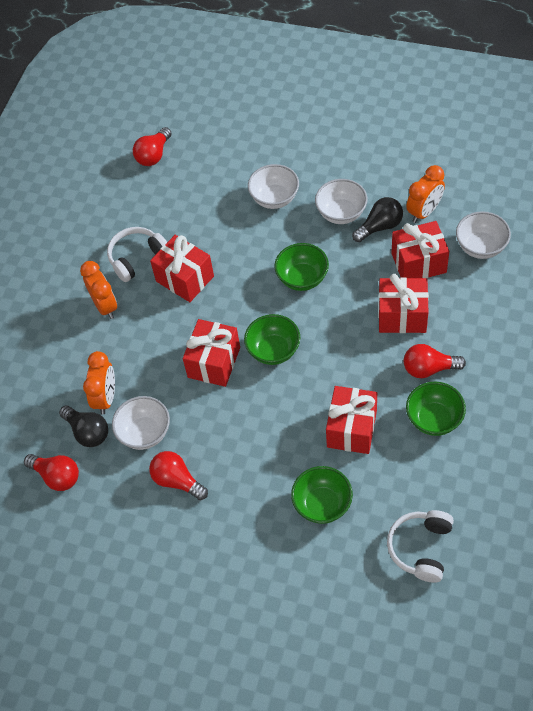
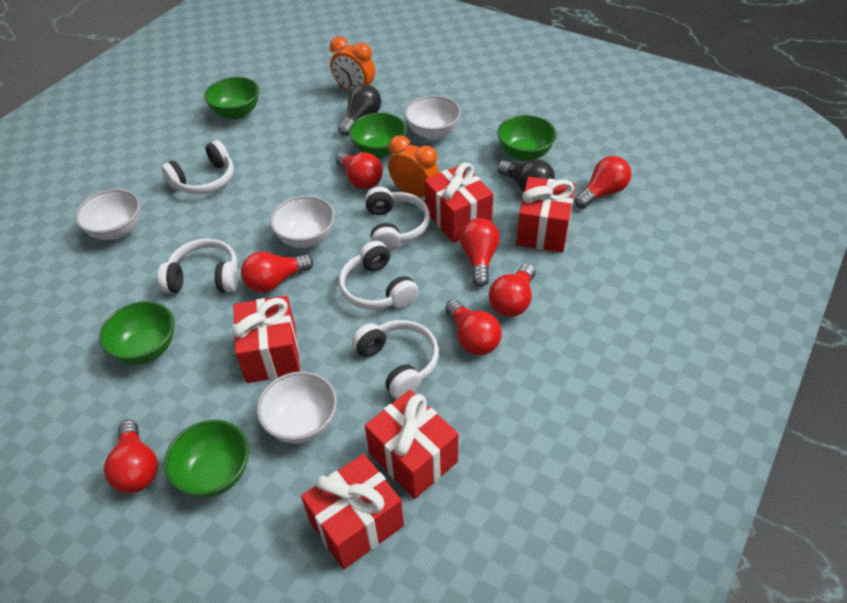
green bowl: 4 -> 5
orange clock: 3 -> 2
red light bulb: 4 -> 7
white headphones: 2 -> 5

